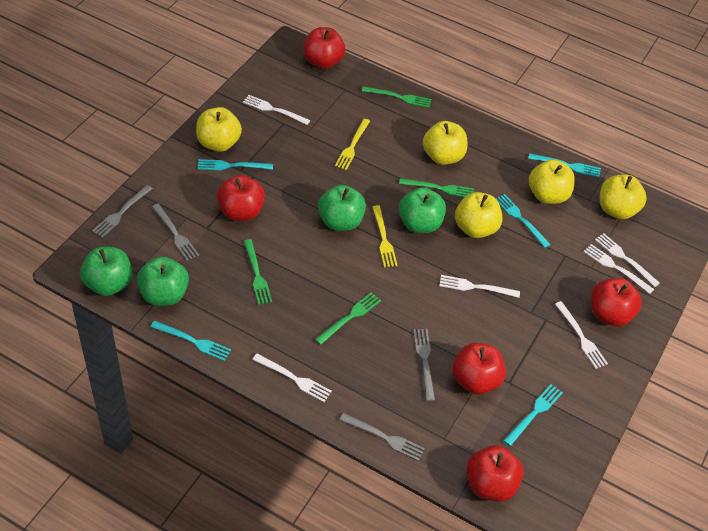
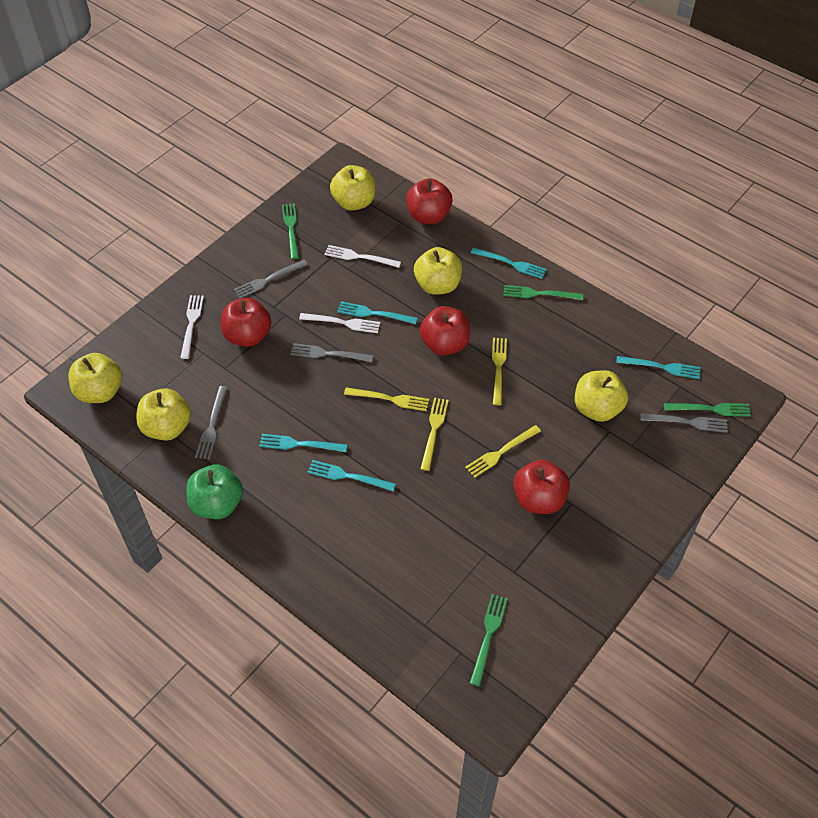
green apple: 4 -> 1
red apple: 5 -> 4
white fork: 6 -> 3
yellow fork: 2 -> 4

